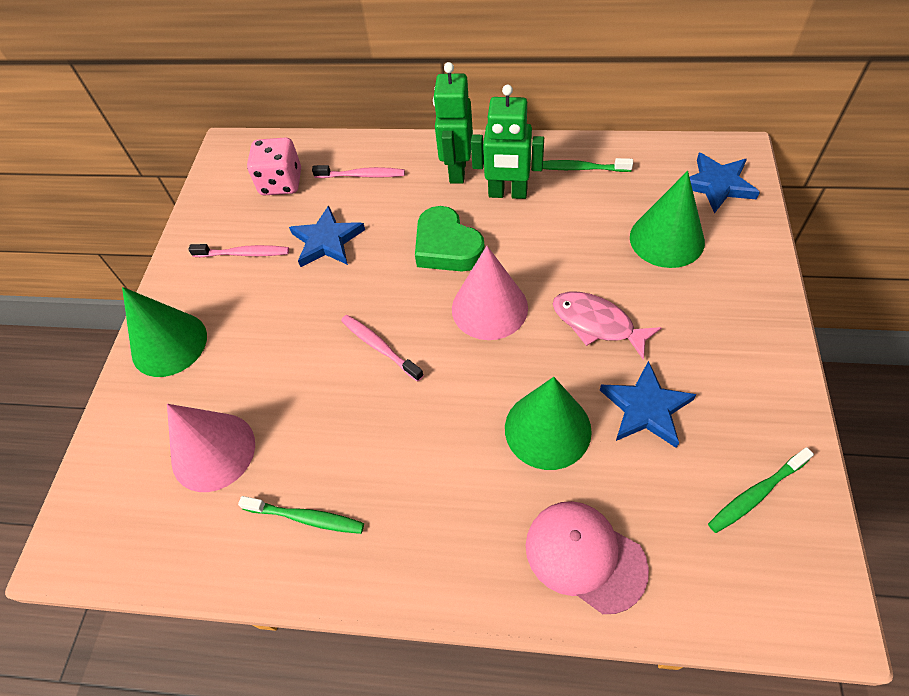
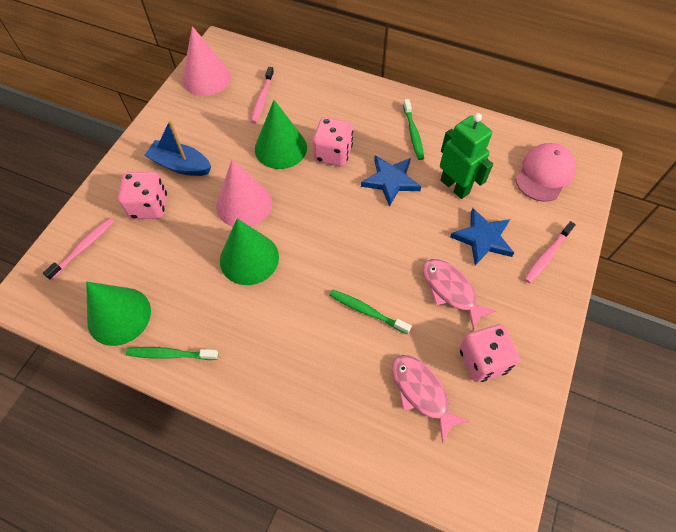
blue boat: 0 -> 1
blue star: 3 -> 2
green heart: 1 -> 0
green robot: 2 -> 1
pink dice: 1 -> 3
pink fish: 1 -> 2

